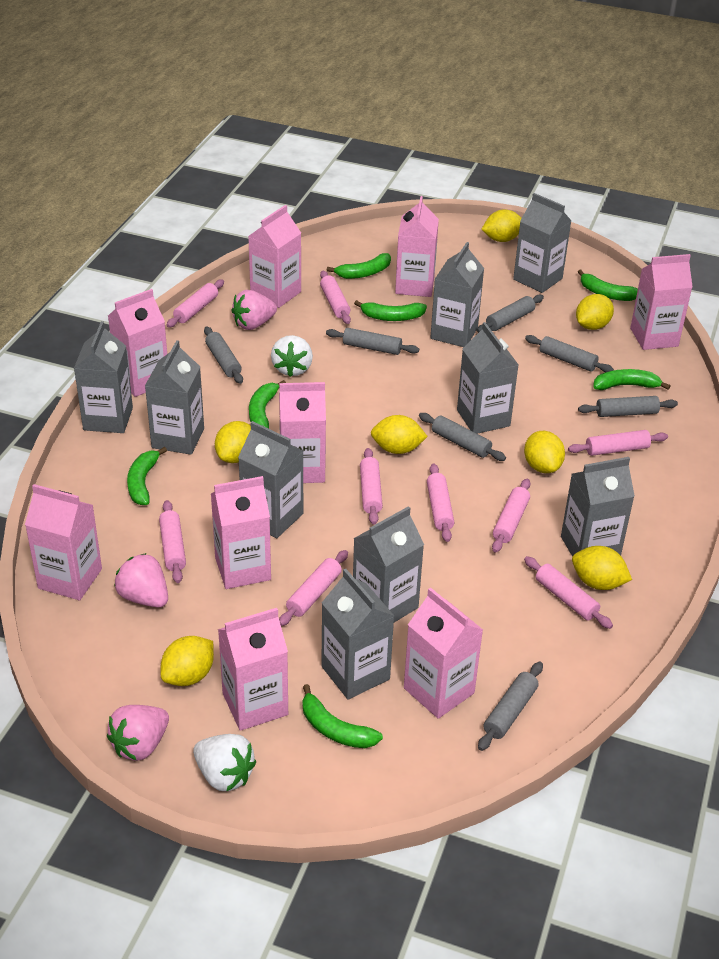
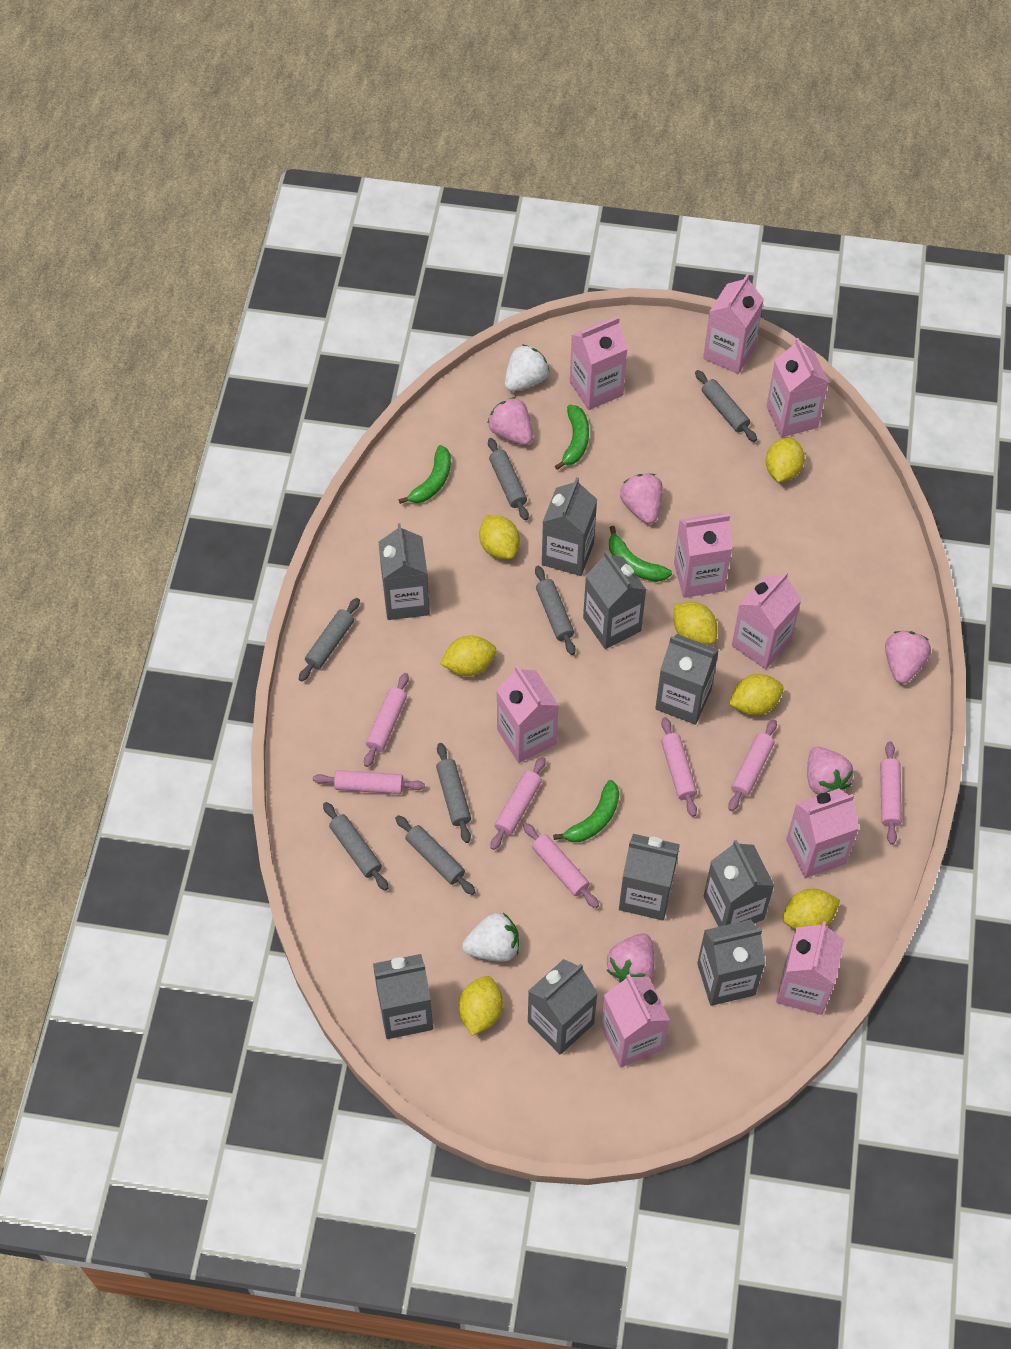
green banana: 7 -> 4
pink rolling pin: 9 -> 7
pink strawberry: 3 -> 5

